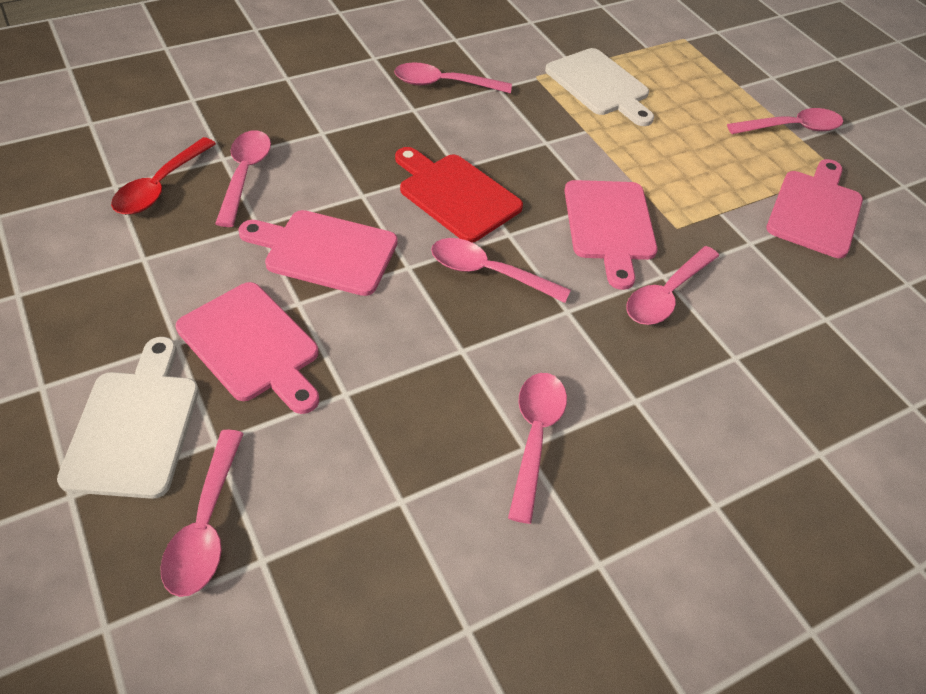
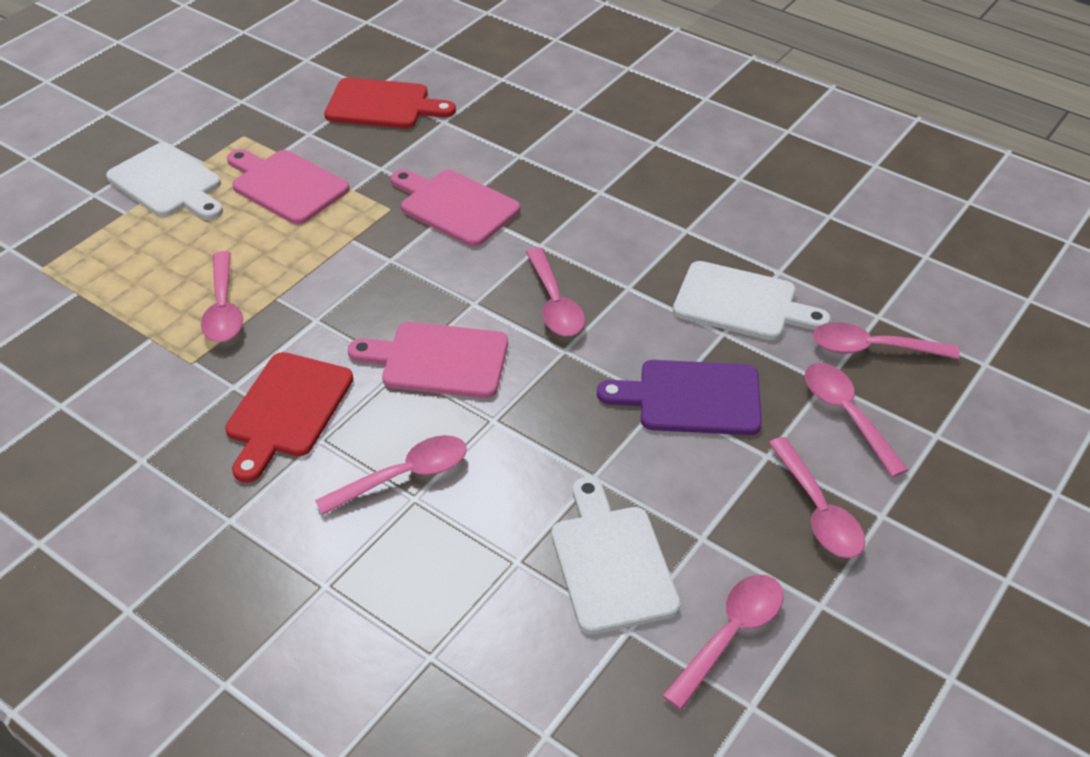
pink cutting board: 4 -> 3
purple cutting board: 0 -> 1
red cutting board: 1 -> 2
red spoon: 1 -> 0
white cutting board: 2 -> 3

